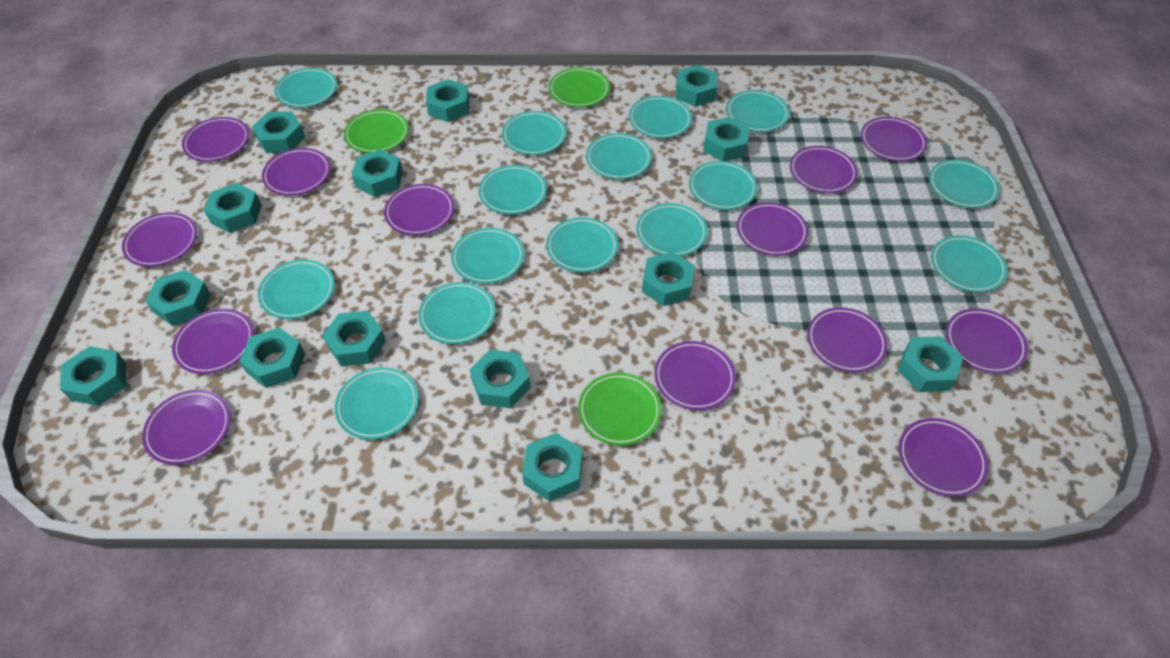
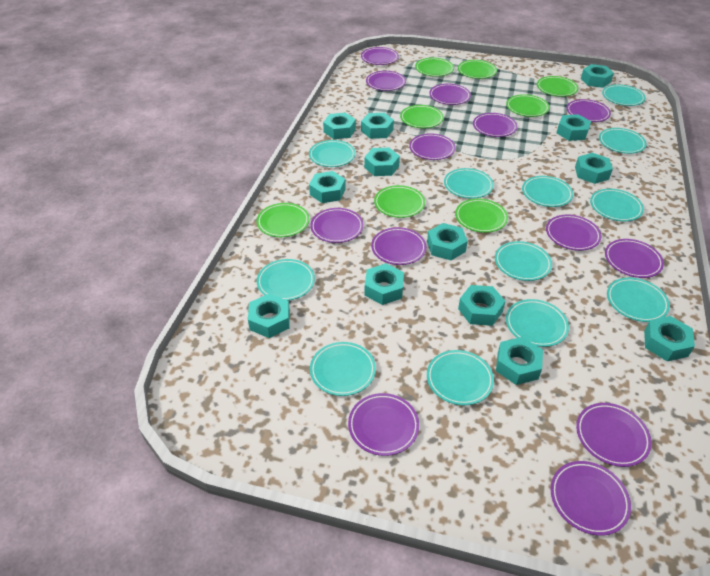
green plate: 3 -> 8
turquoise nut: 14 -> 13
turquoise plate: 15 -> 12

